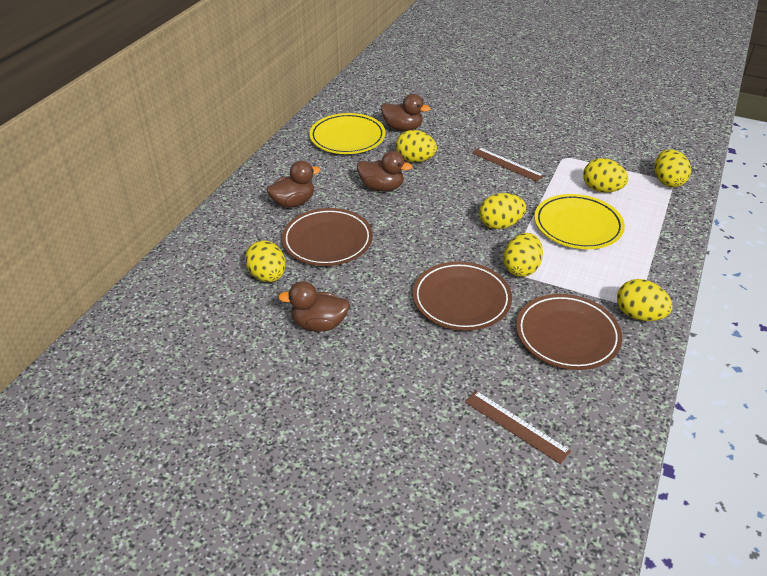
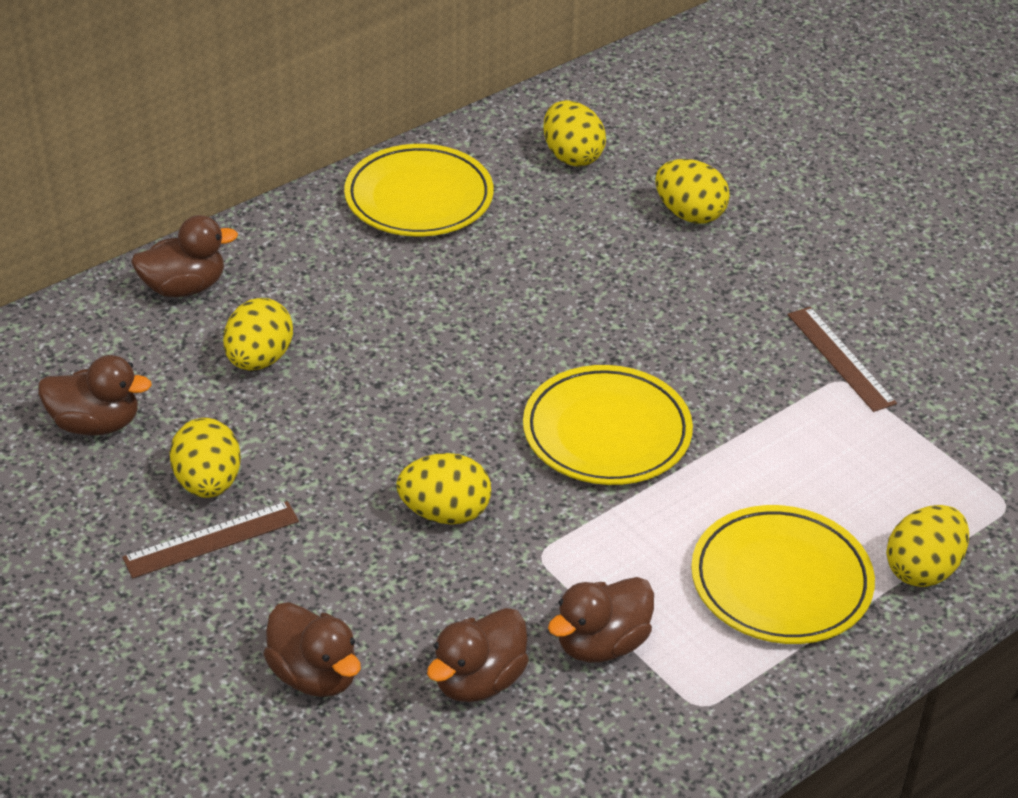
brown duck: 4 -> 5
brown plate: 3 -> 0
yellow egg: 7 -> 6
yellow plate: 2 -> 3

